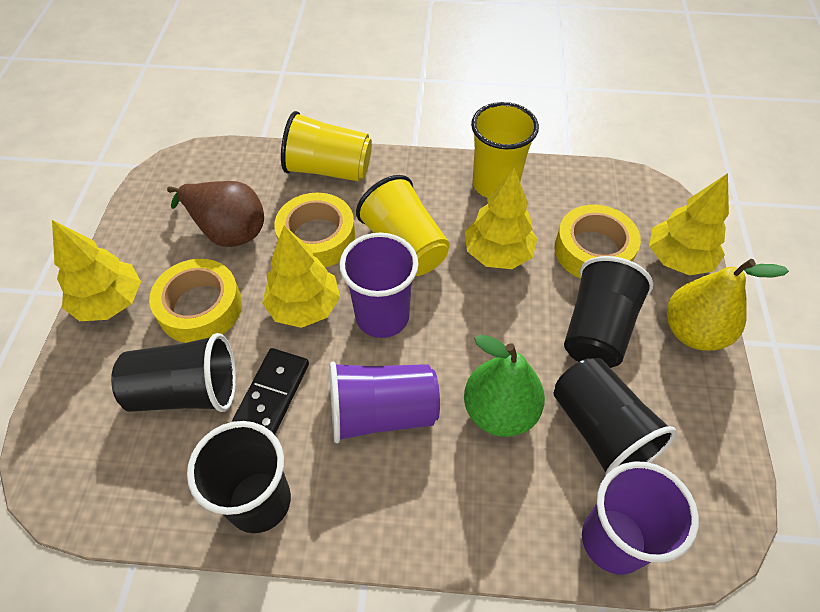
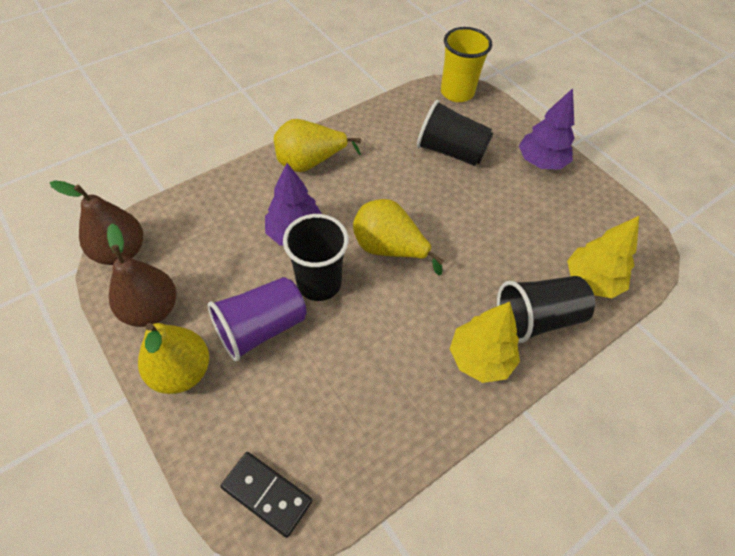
black cup: 4 -> 3
brown pear: 1 -> 2
green pear: 1 -> 0
purple cup: 3 -> 1
purple tree: 0 -> 2
yellow cup: 3 -> 1
yellow pear: 1 -> 3
yellow tape: 3 -> 0
yellow tree: 4 -> 2

